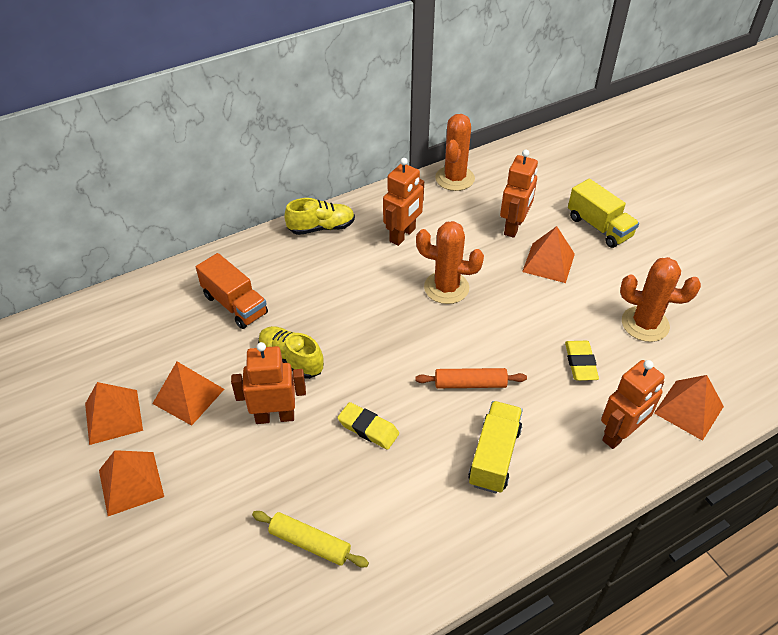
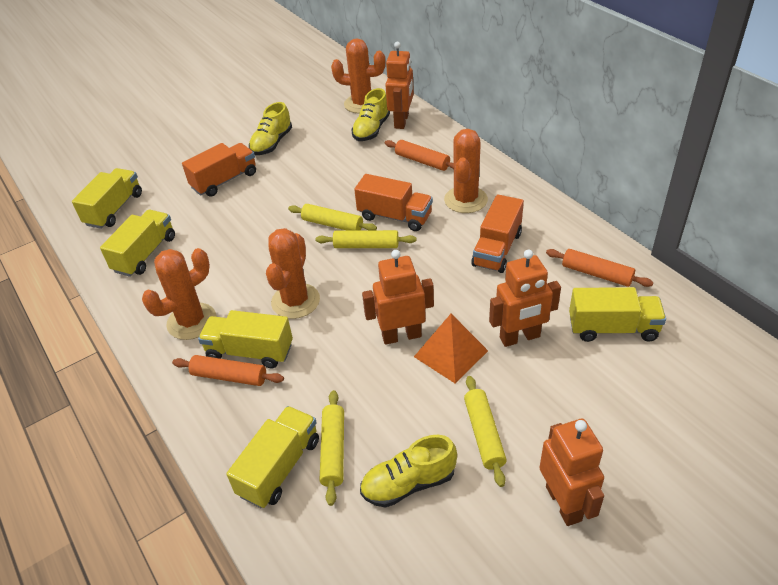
orange cactus: 3 -> 4
orange pyramid: 5 -> 1
orange rolling pin: 1 -> 3
orange truck: 1 -> 3
yellow eraser: 2 -> 0
yellow rolling pin: 1 -> 4
yellow shoe: 2 -> 3
yellow truck: 2 -> 5

